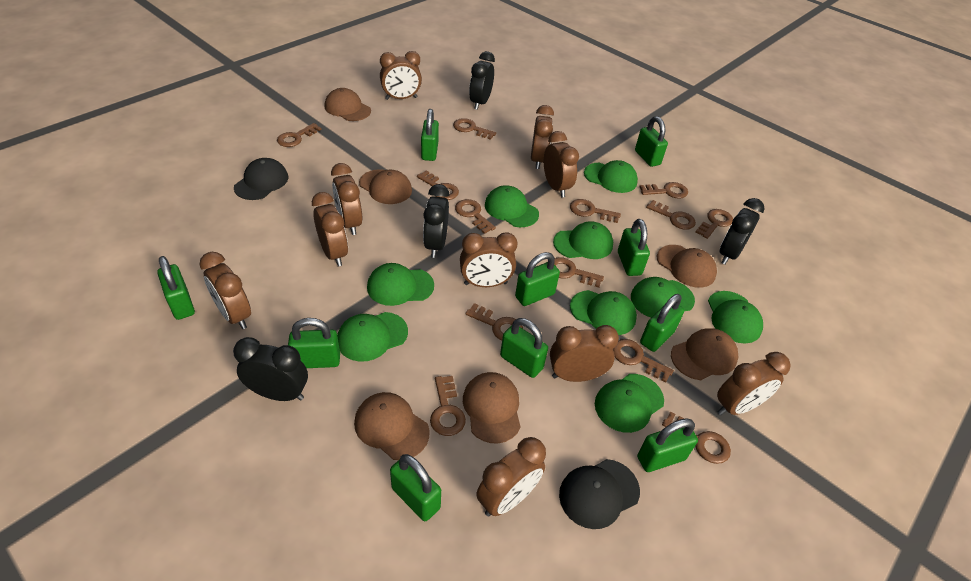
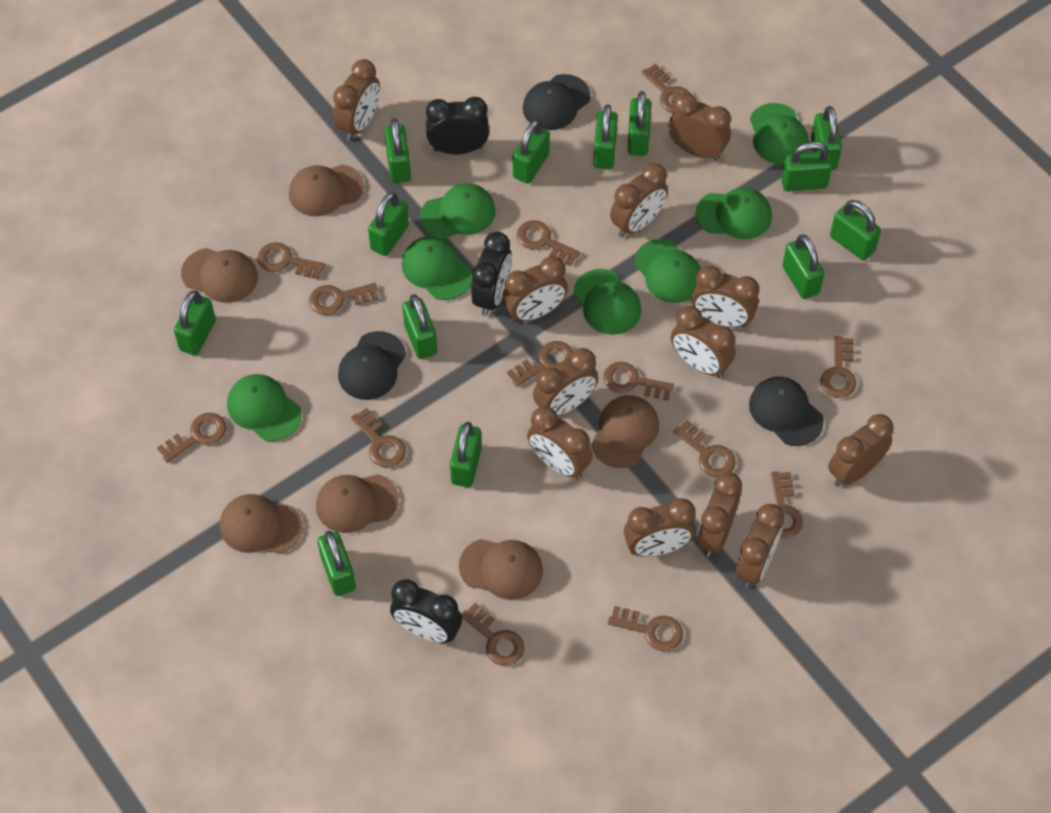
black cap: 2 -> 3
black clock: 4 -> 3
brown clock: 10 -> 12
green cap: 9 -> 7
green padlock: 10 -> 13

